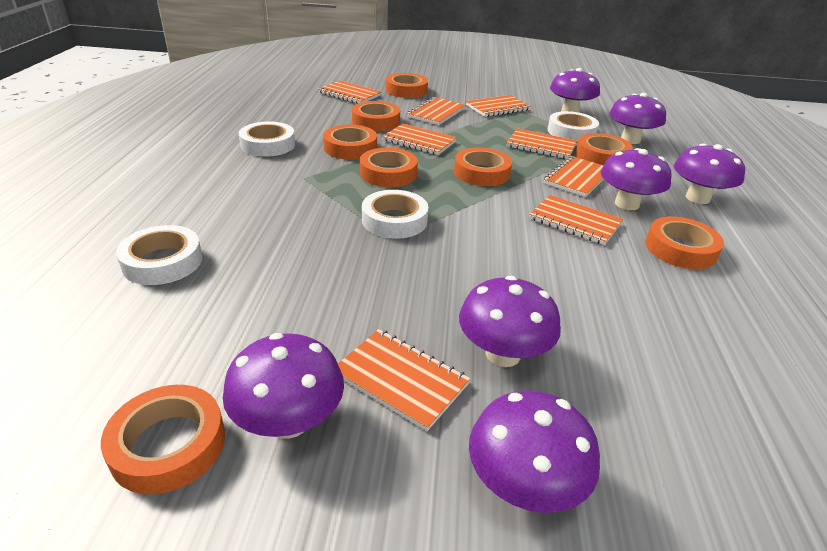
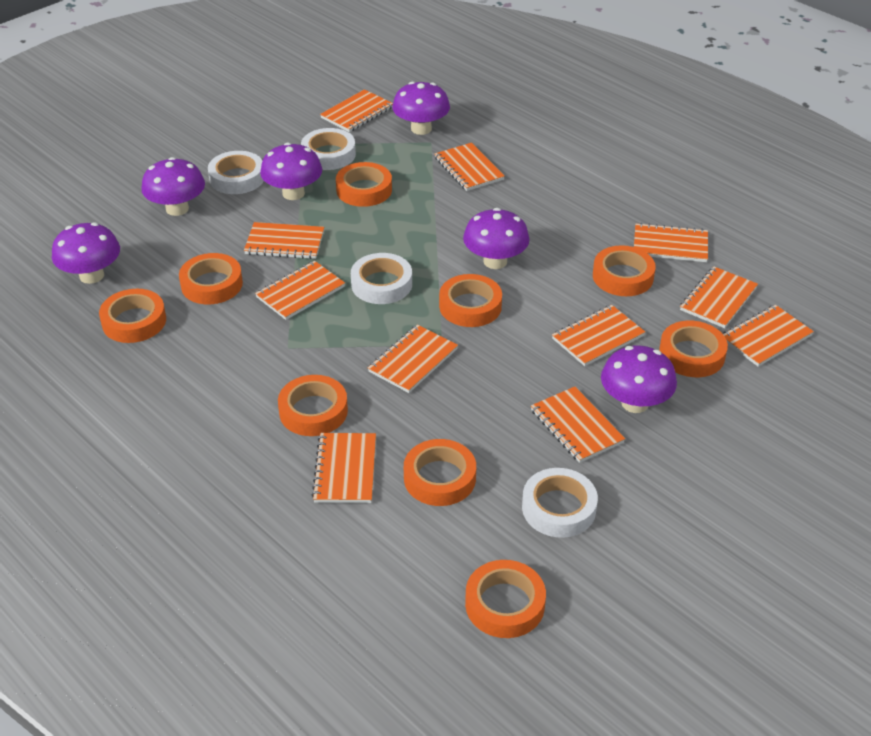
orange notebook: 8 -> 11
orange tape: 8 -> 9
purple mushroom: 7 -> 6

